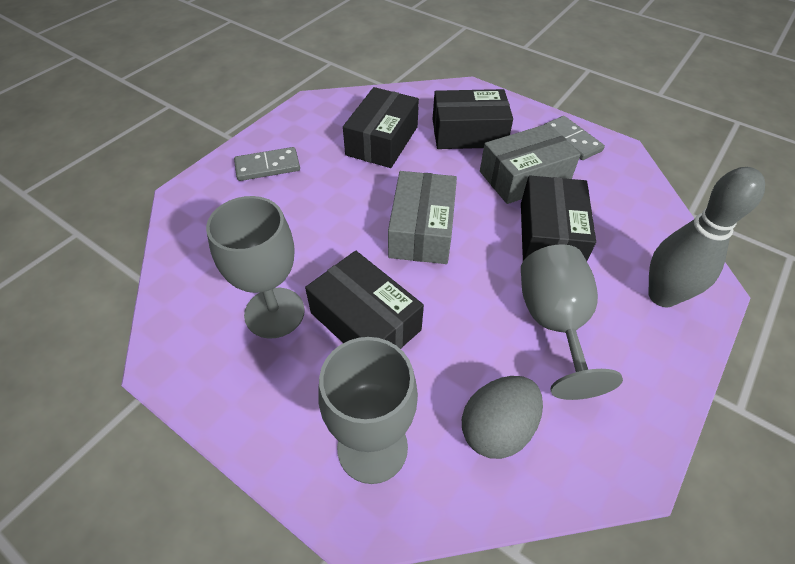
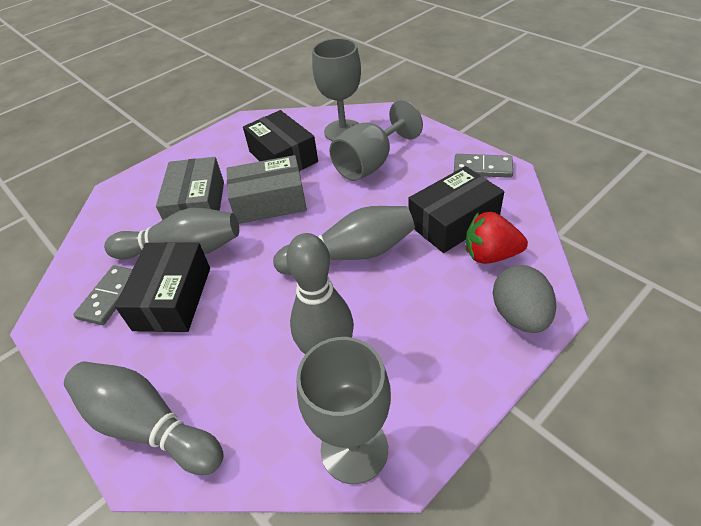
black box: 4 -> 3
grey bowling pin: 1 -> 4
red strawberry: 0 -> 1

